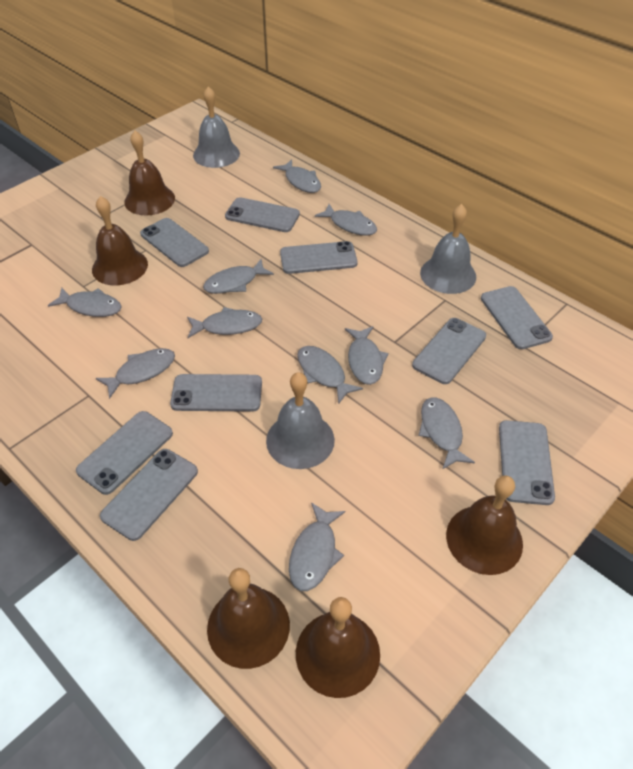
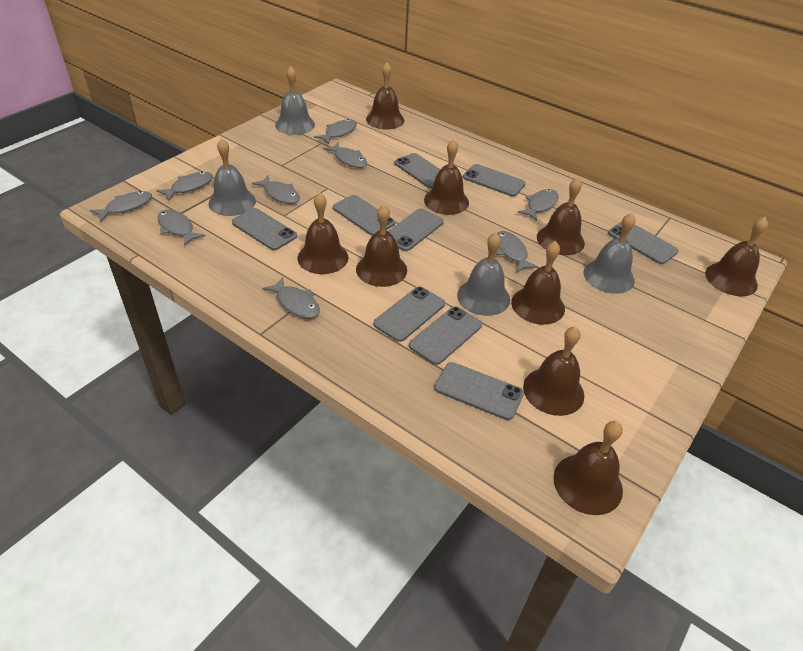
brown bell: 5 -> 9
grey bell: 3 -> 4
grey fish: 10 -> 9

